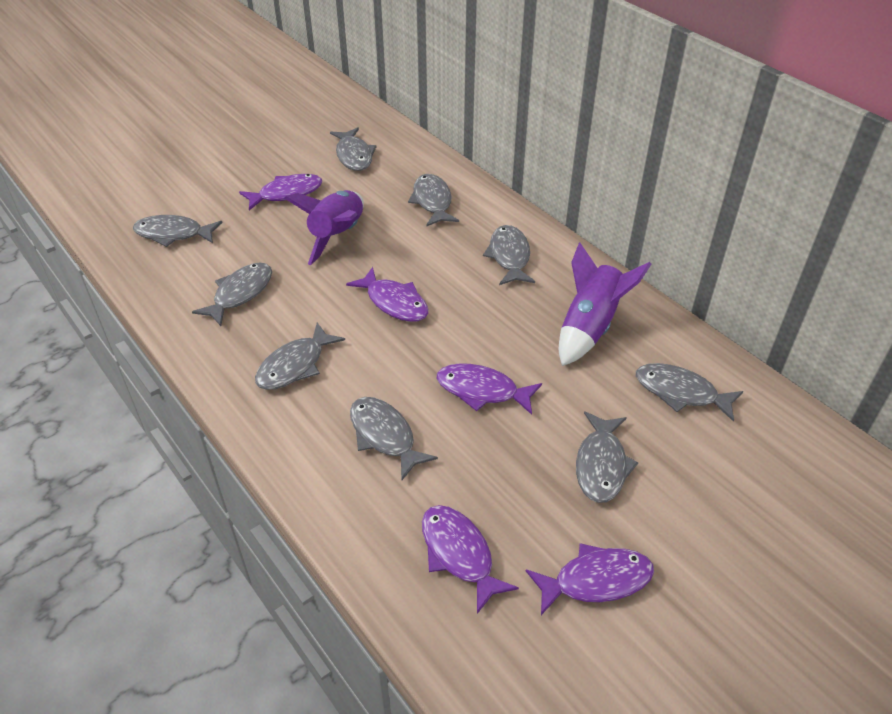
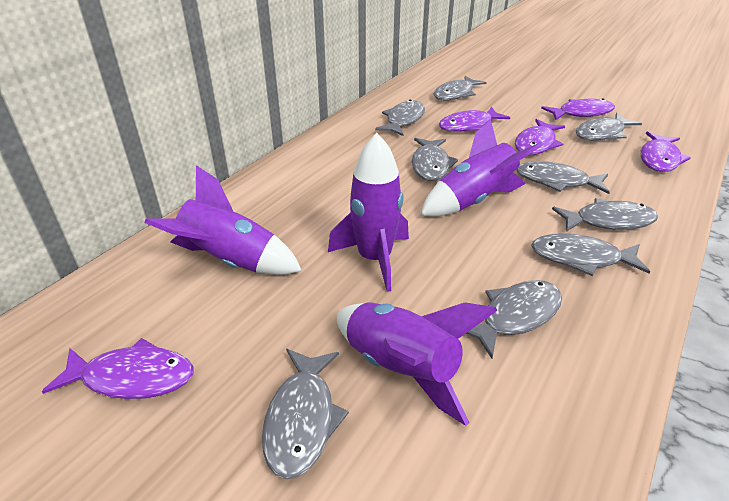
purple rocket: 2 -> 4

